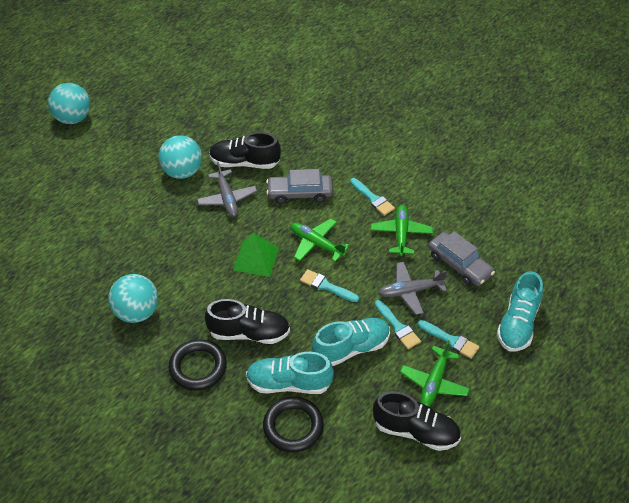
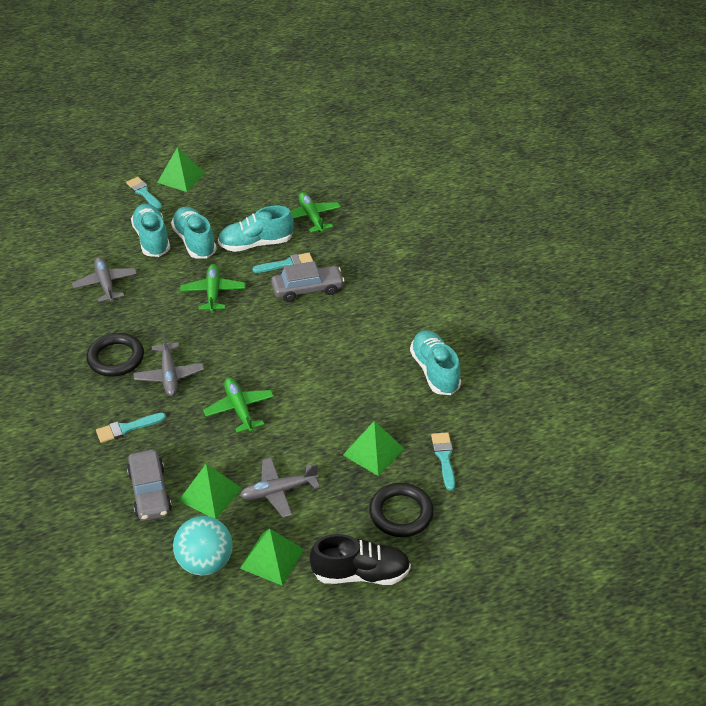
black shoe: 3 -> 1
green pyramid: 1 -> 4
grey plane: 2 -> 3
turquoise ball: 3 -> 1
turquoise shoe: 3 -> 4

